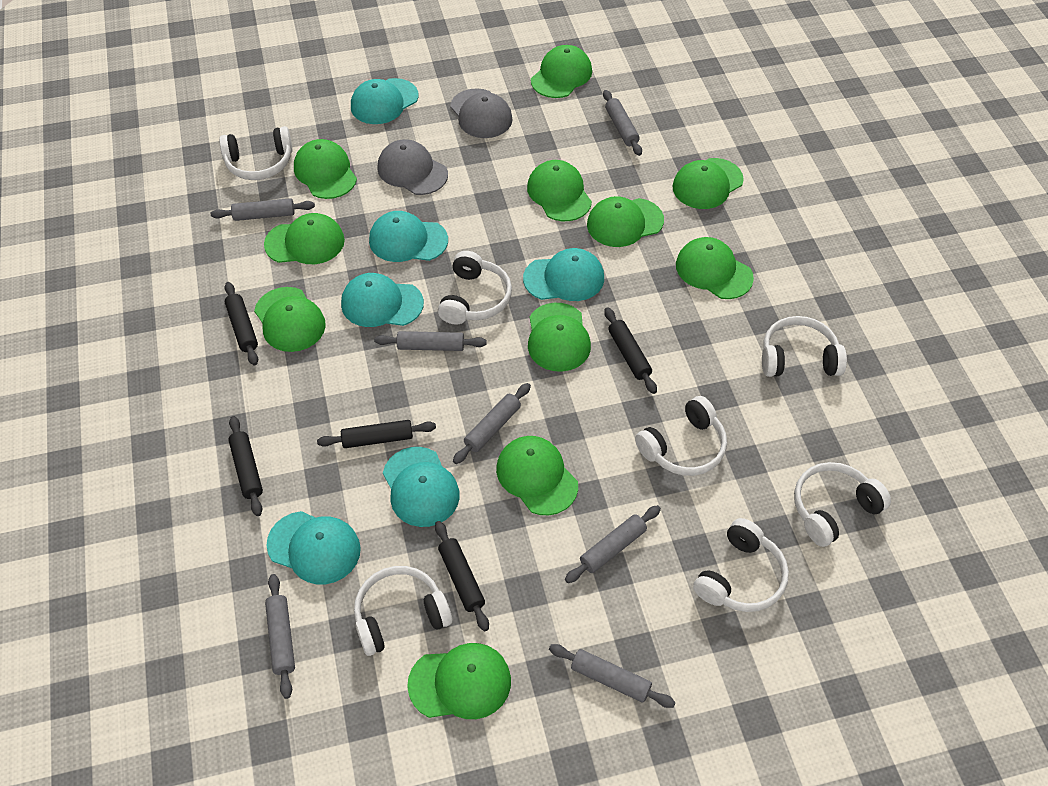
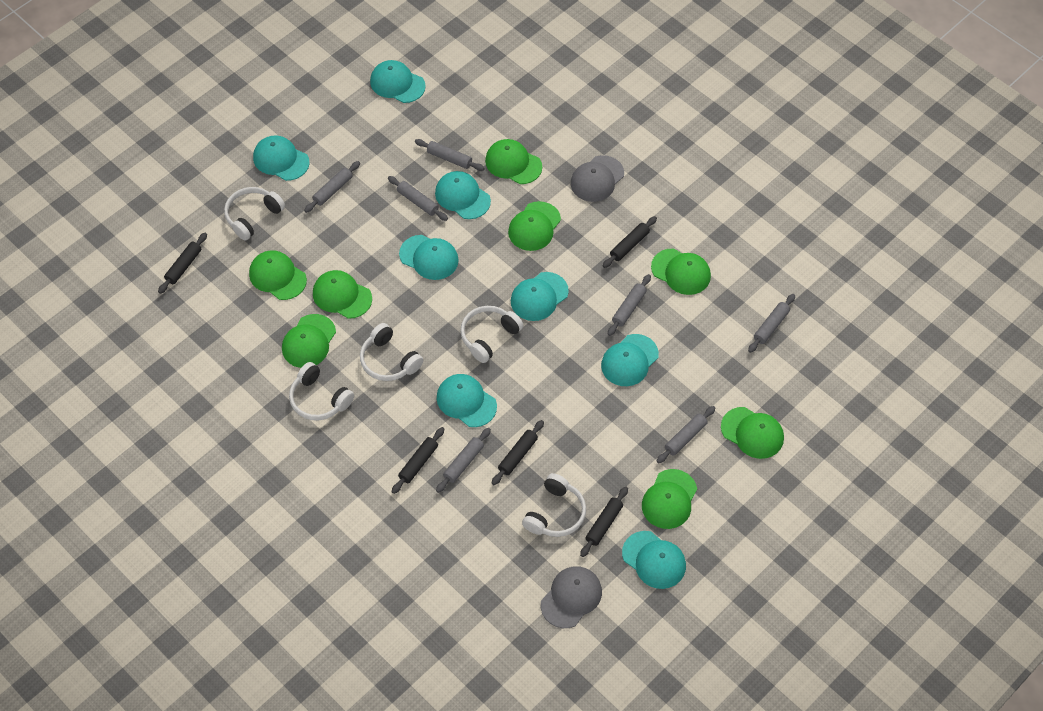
green cap: 11 -> 8
turquoise cap: 6 -> 8
white headphones: 7 -> 5

